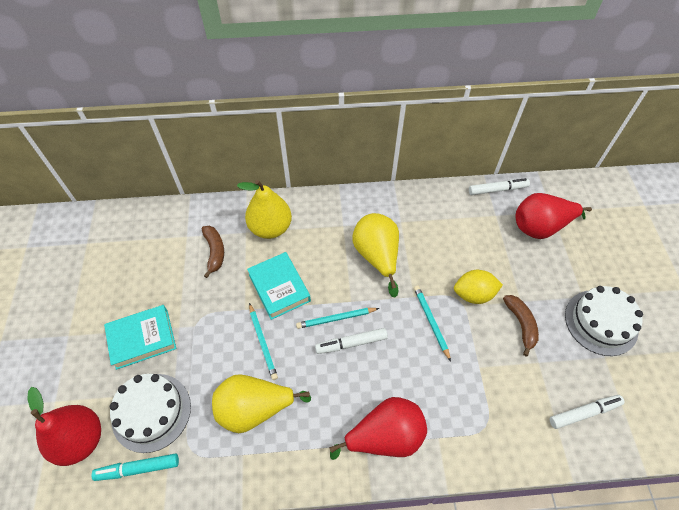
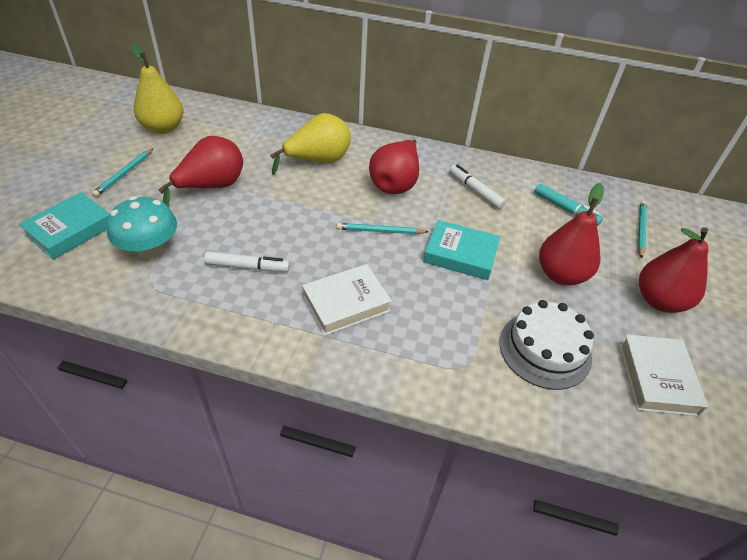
brown banana: 2 -> 0
red pear: 3 -> 4
turquoise mushroom: 0 -> 1
white book: 0 -> 2
white cake: 2 -> 1
white marker: 3 -> 2
yellow lemon: 1 -> 0
yellow pear: 3 -> 2

